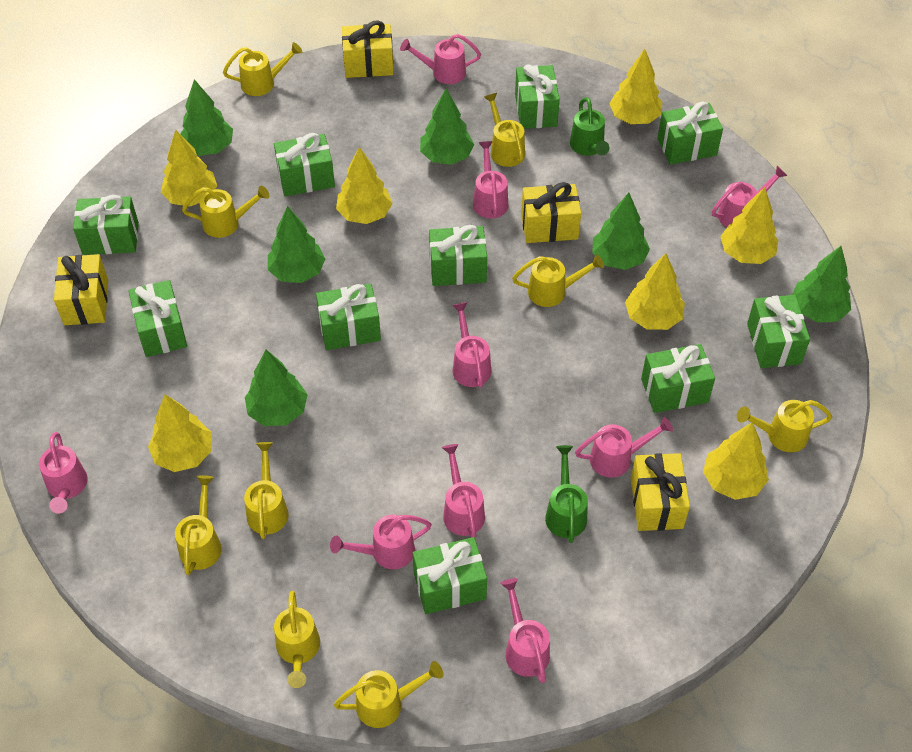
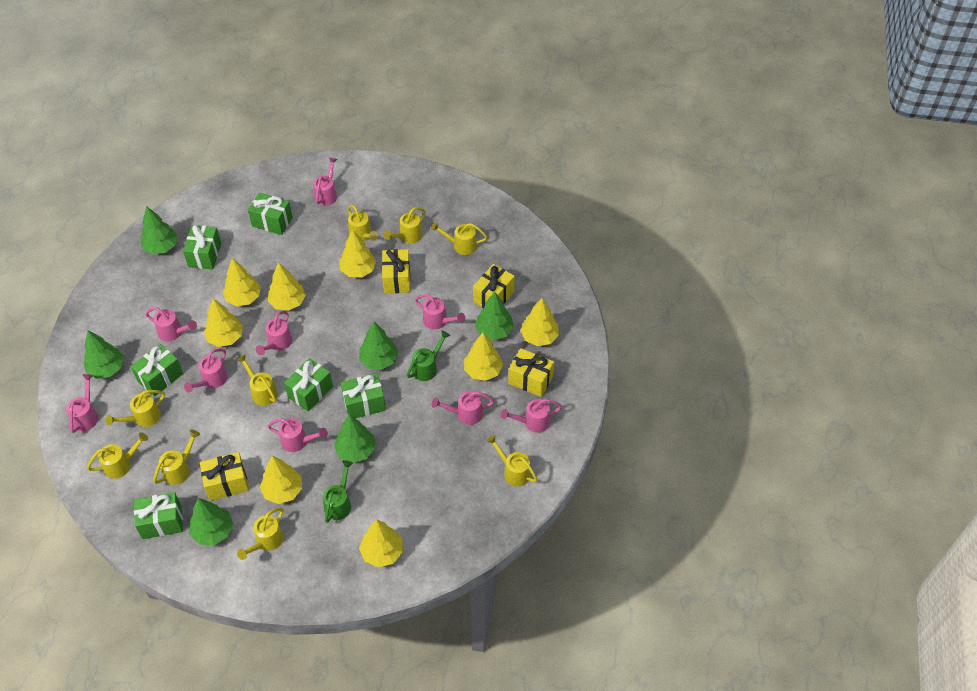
green gift: 10 -> 6
yellow tree: 7 -> 8

